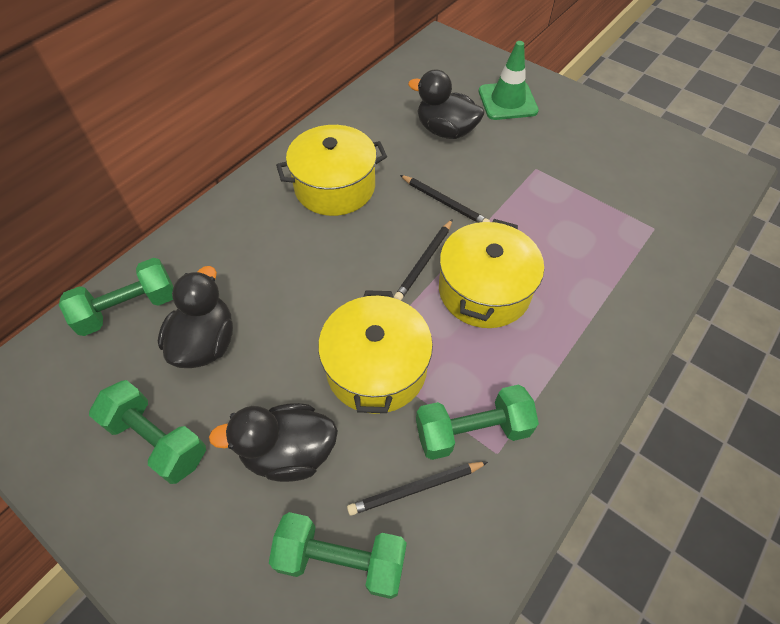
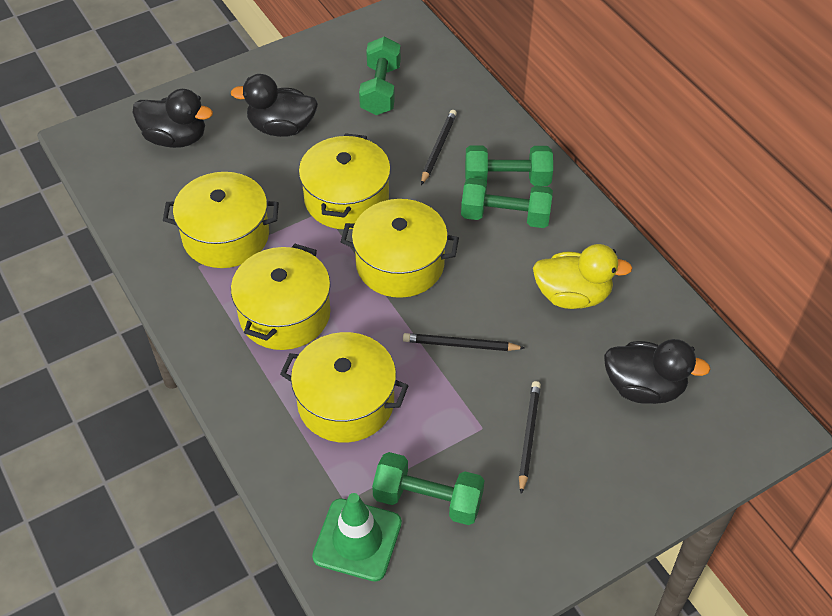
yellow duck: 0 -> 1
yellow pot: 3 -> 5

